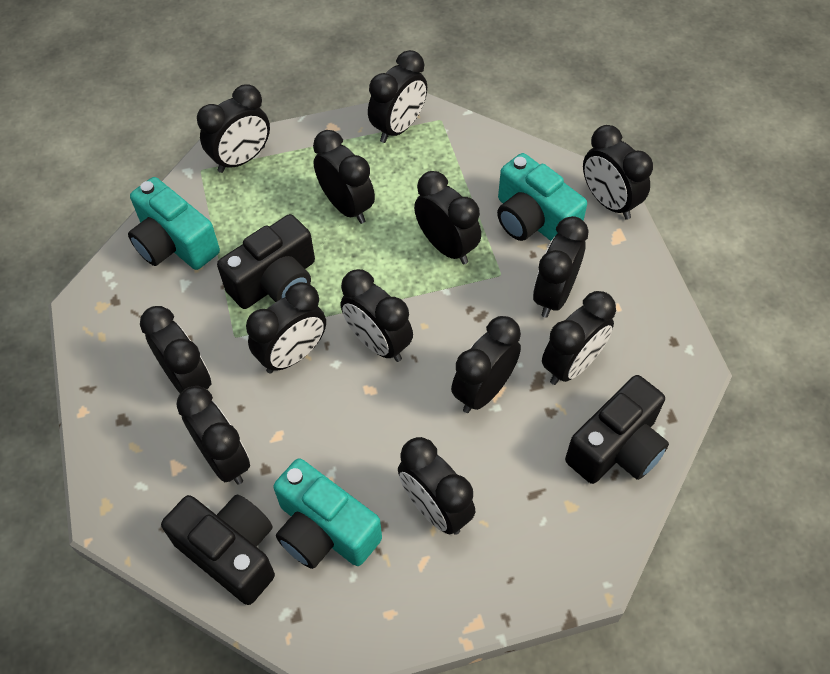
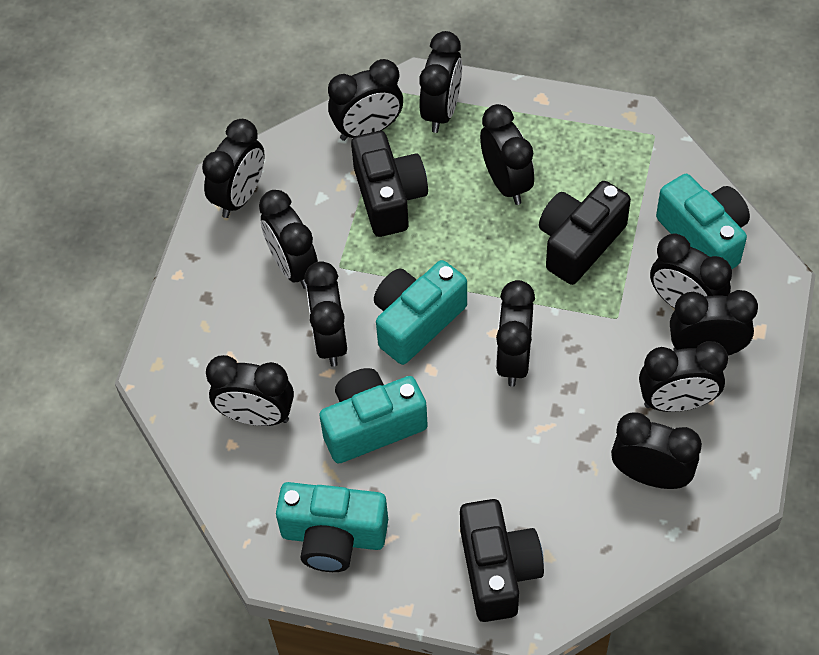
black clock: 13 -> 12
turquoise camera: 3 -> 4

